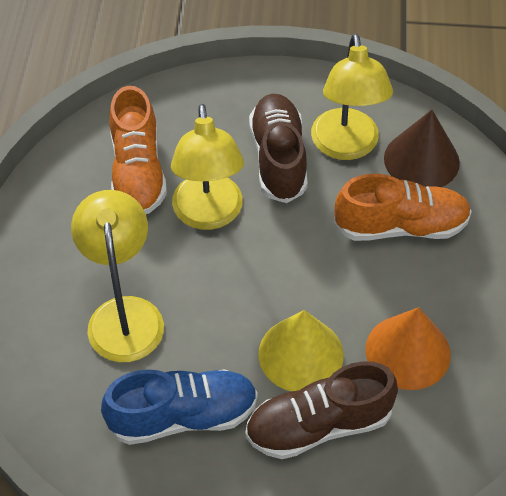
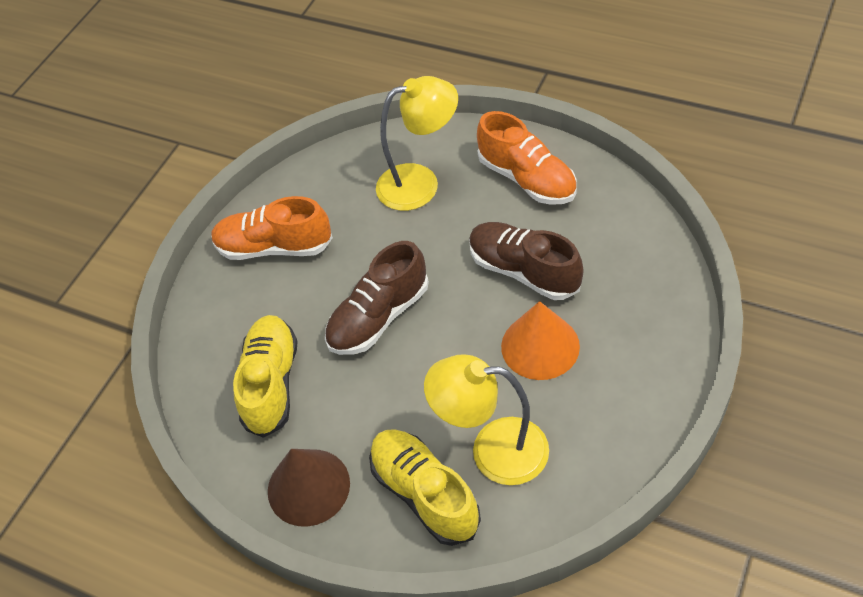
blue shoe: 1 -> 0
yellow cone: 1 -> 0
yellow lamp: 3 -> 2
yellow shoe: 0 -> 2

